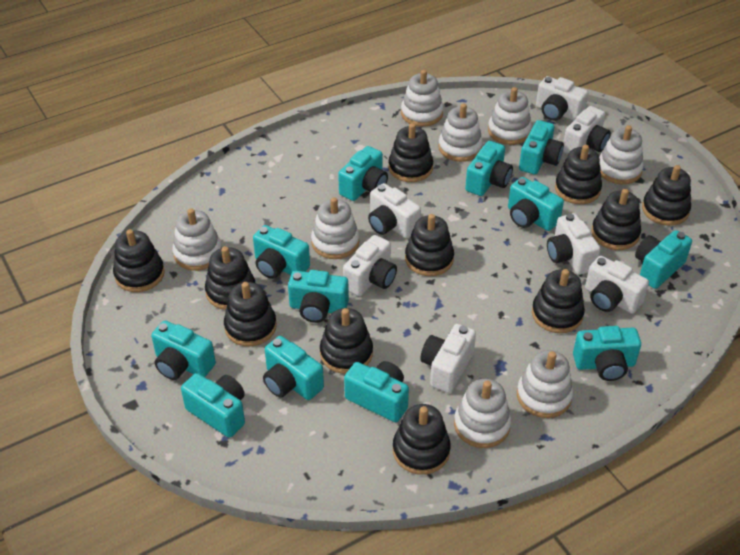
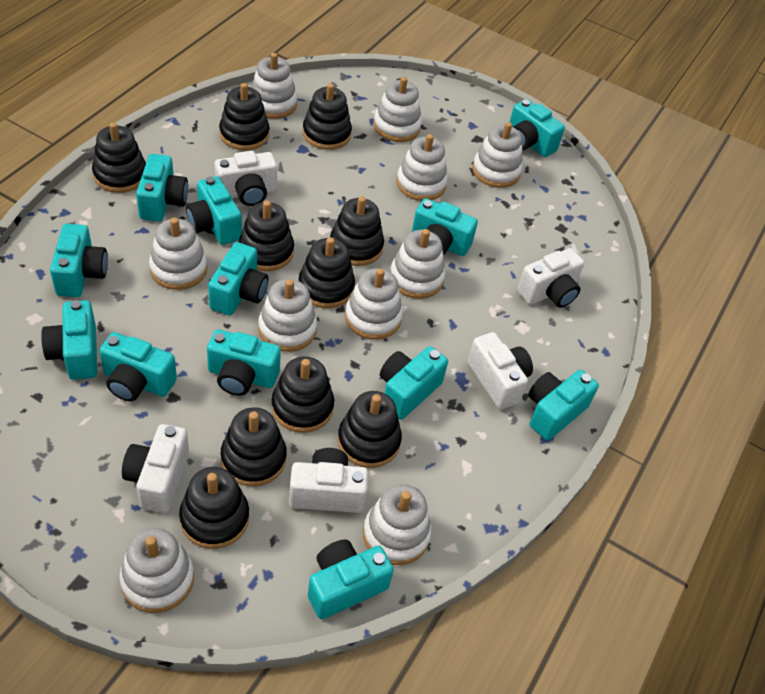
black stacking toy: 11 -> 10
white camera: 7 -> 5
white stacking toy: 8 -> 10

